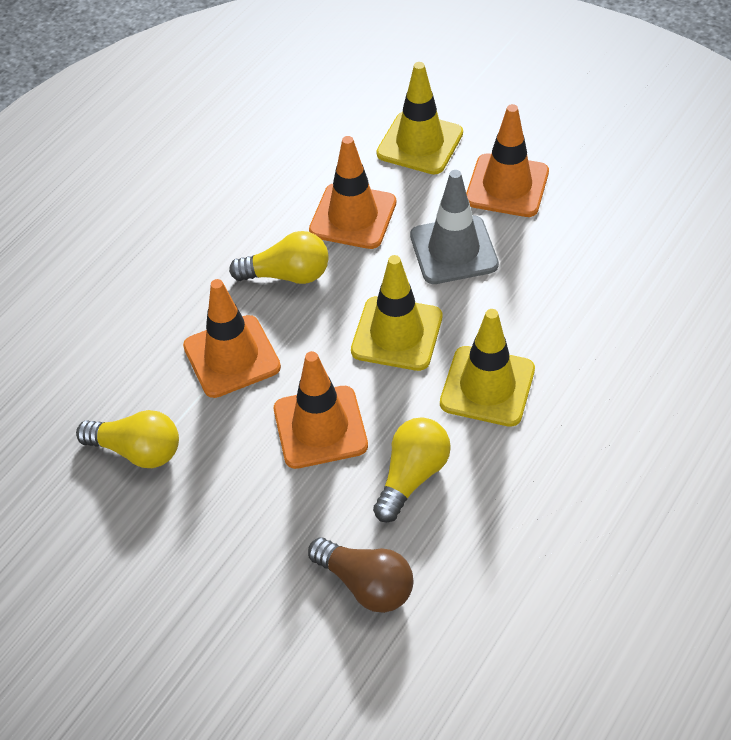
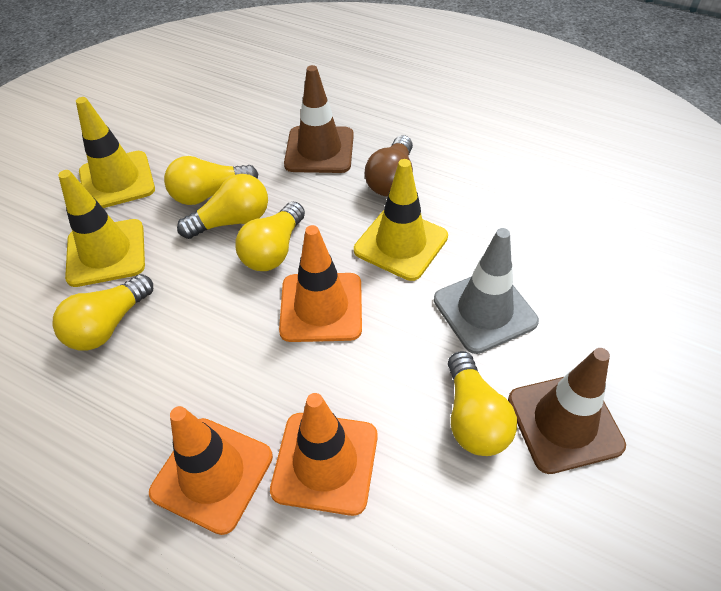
brown traffic cone: 0 -> 2
orange traffic cone: 4 -> 3
yellow light bulb: 3 -> 5

